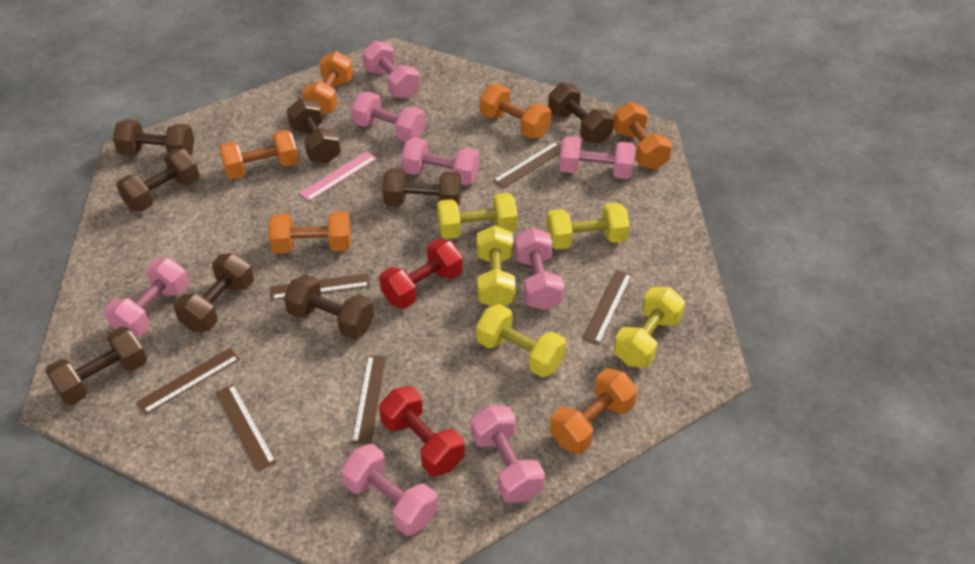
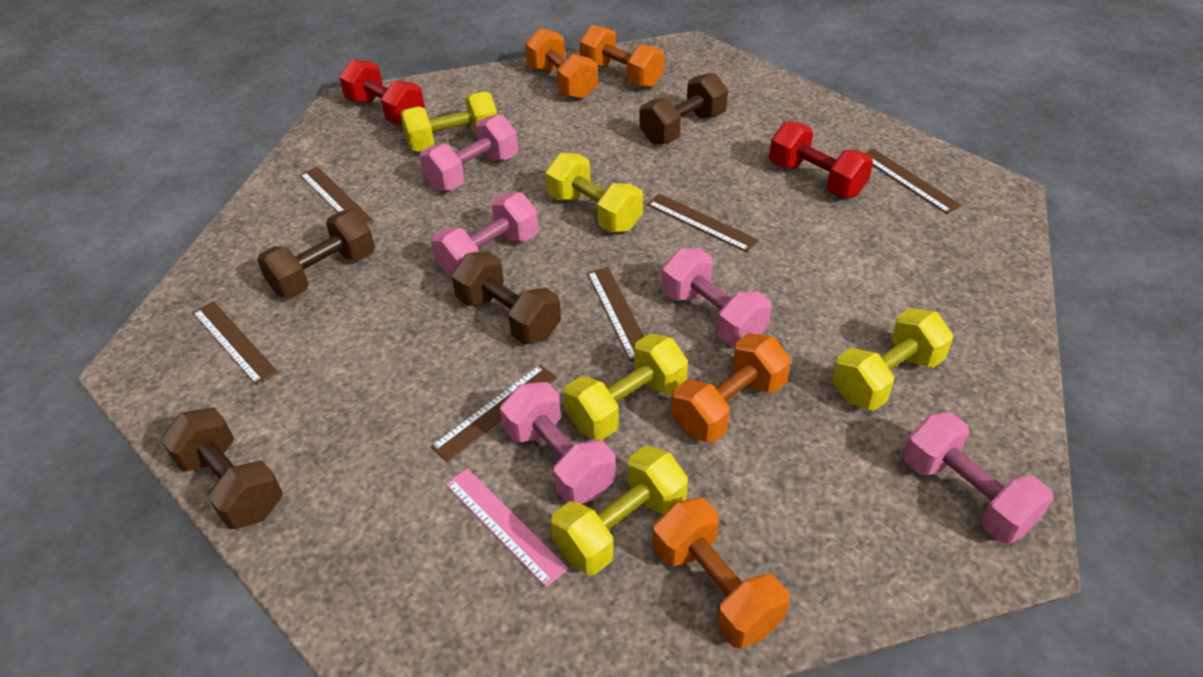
brown dumbbell: 8 -> 4
orange dumbbell: 6 -> 4
pink dumbbell: 8 -> 5

